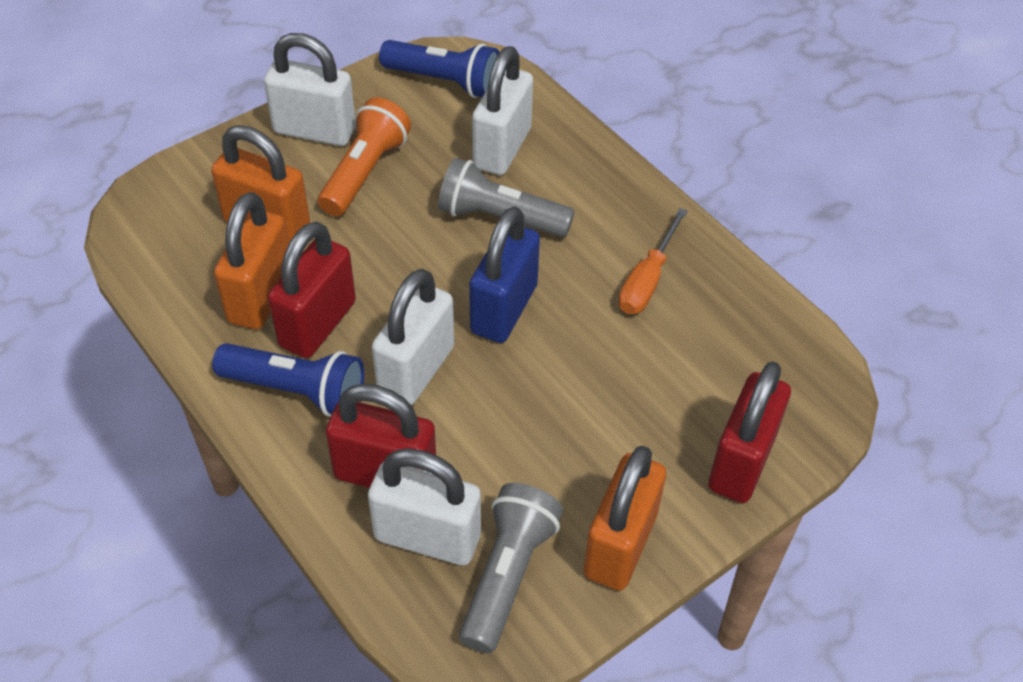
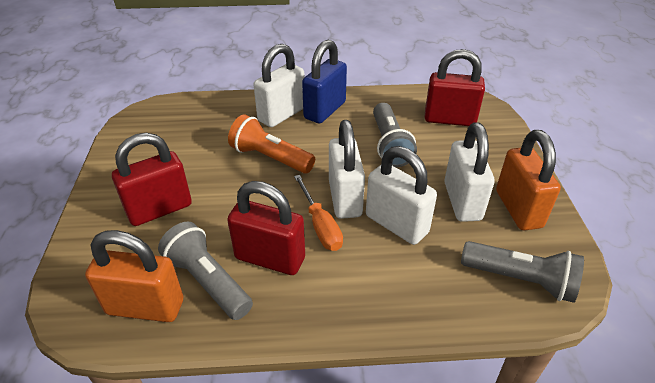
blue flashlight: 2 -> 0
grey flashlight: 2 -> 3
orange padlock: 3 -> 2

